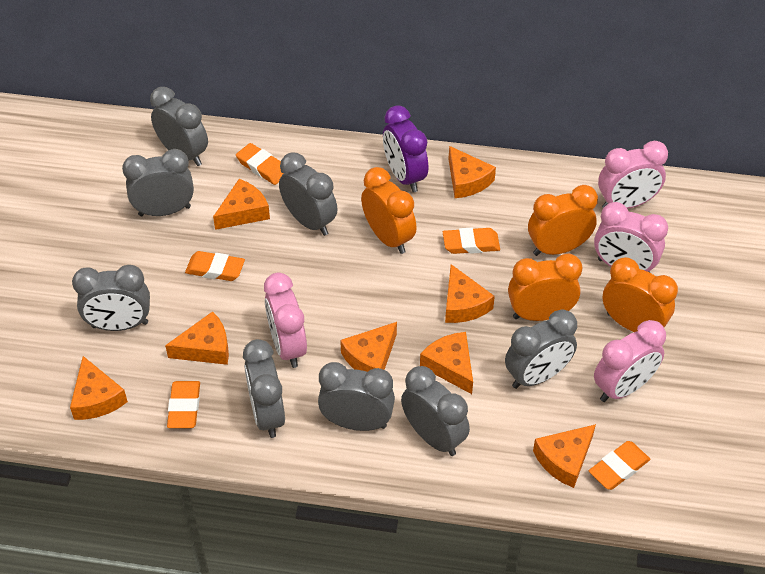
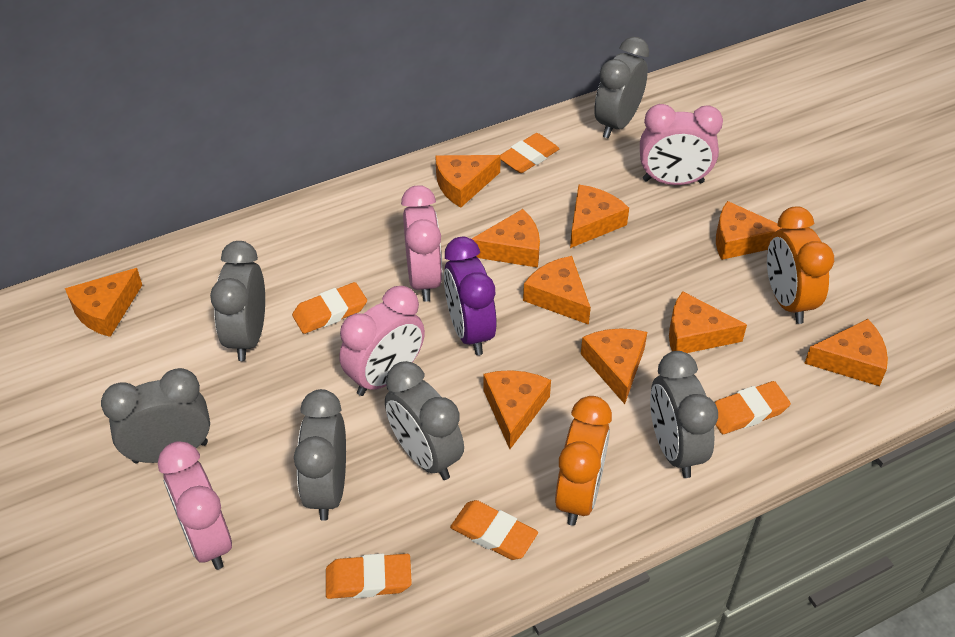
grey clock: 8 -> 6
orange cheese: 8 -> 10
orange clock: 4 -> 2

